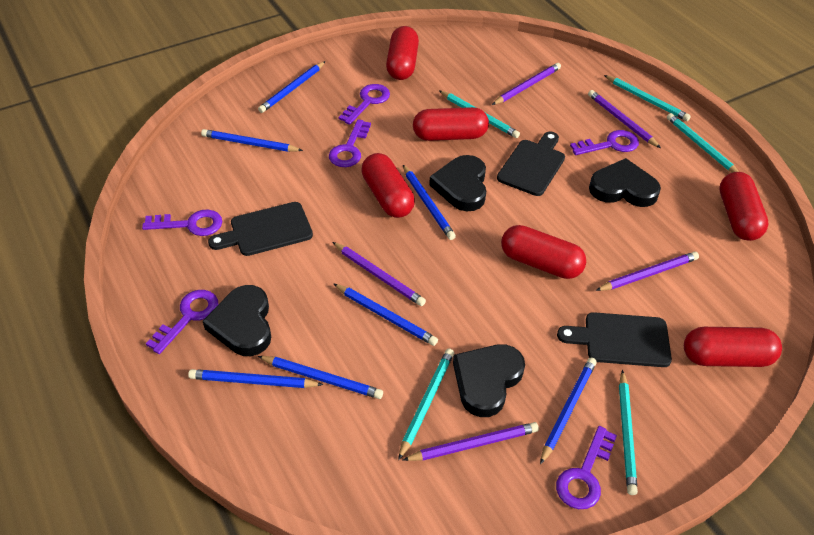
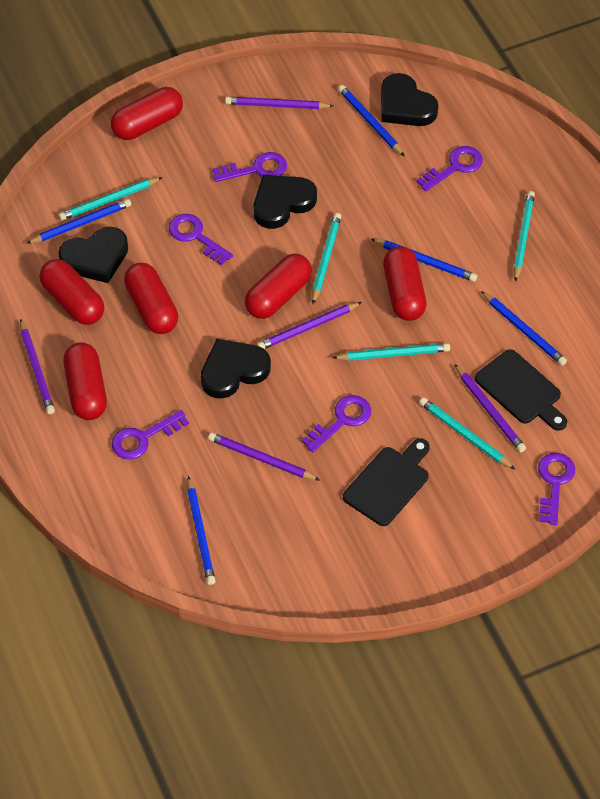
black cutting board: 3 -> 2
blue pencil: 7 -> 5

